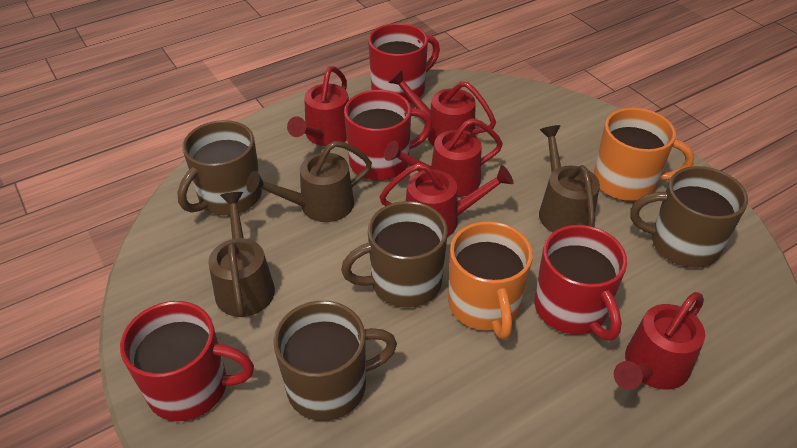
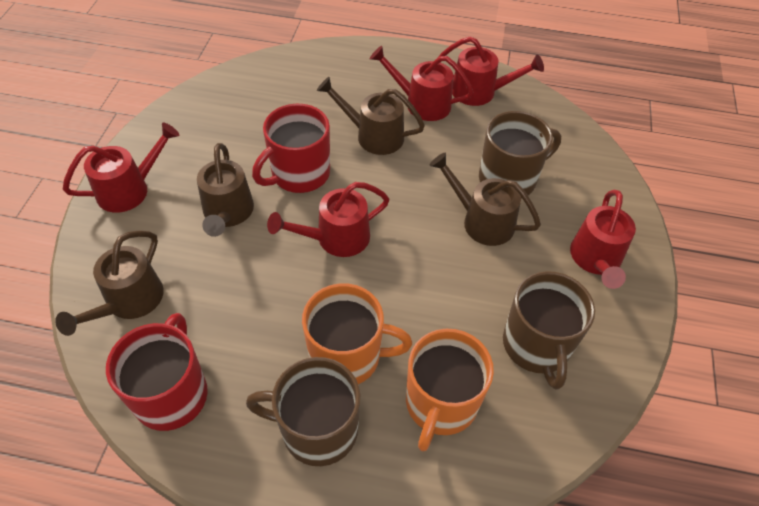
brown mug: 4 -> 3
brown watering can: 3 -> 4
red mug: 4 -> 2

